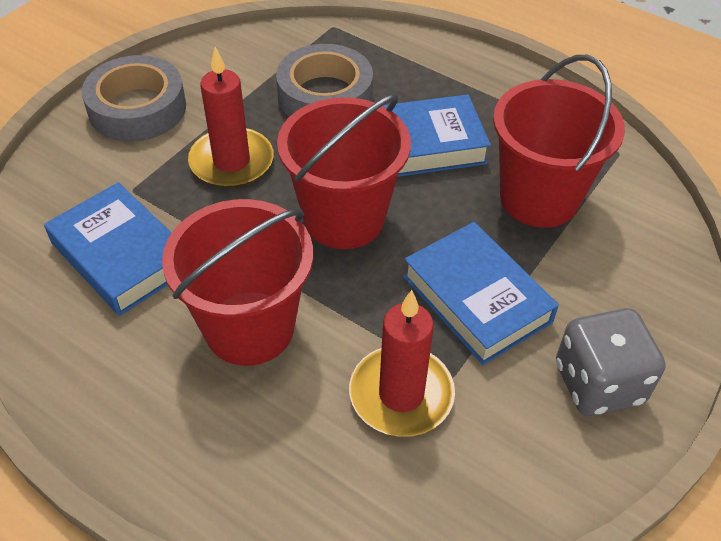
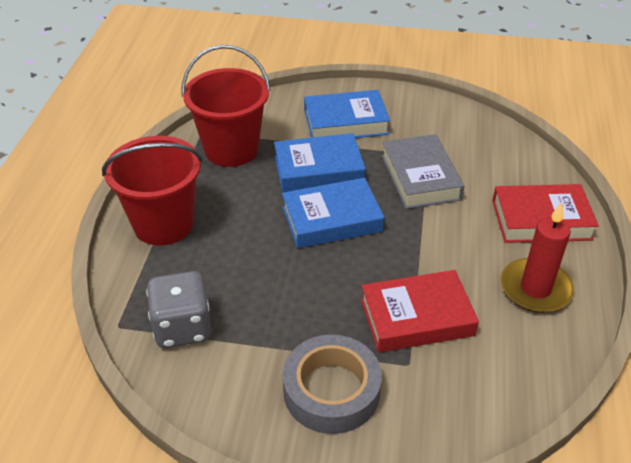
grey book: 0 -> 1
grey tape: 2 -> 1
red book: 0 -> 2
red bucket: 3 -> 2
red candle: 2 -> 1

